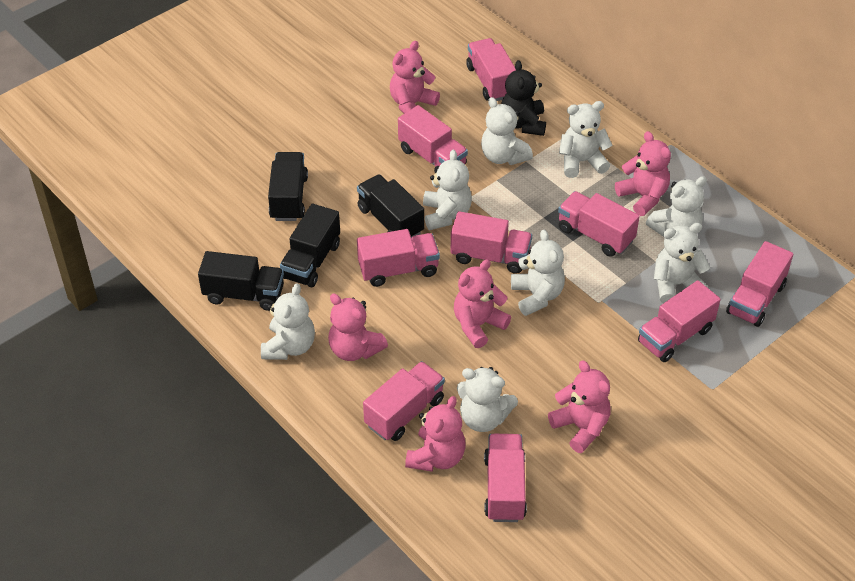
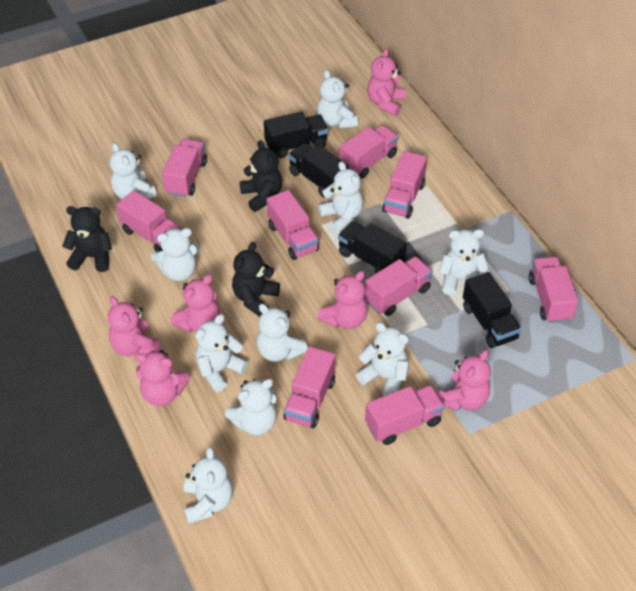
black teddy bear: 1 -> 3
white teddy bear: 8 -> 10

